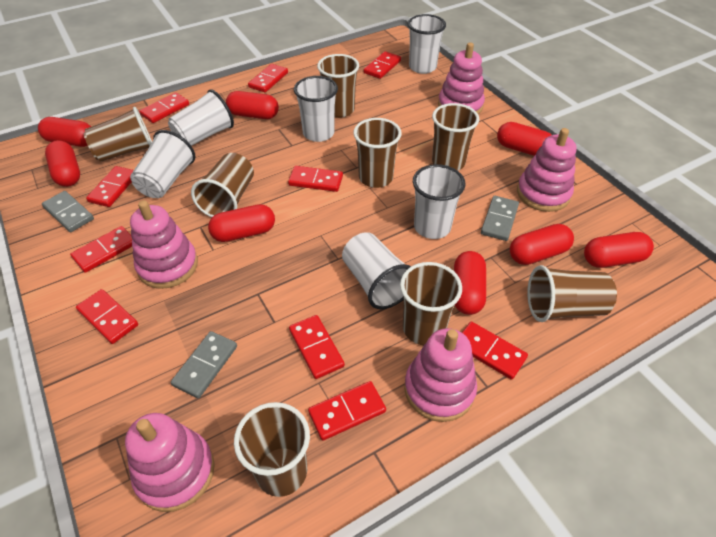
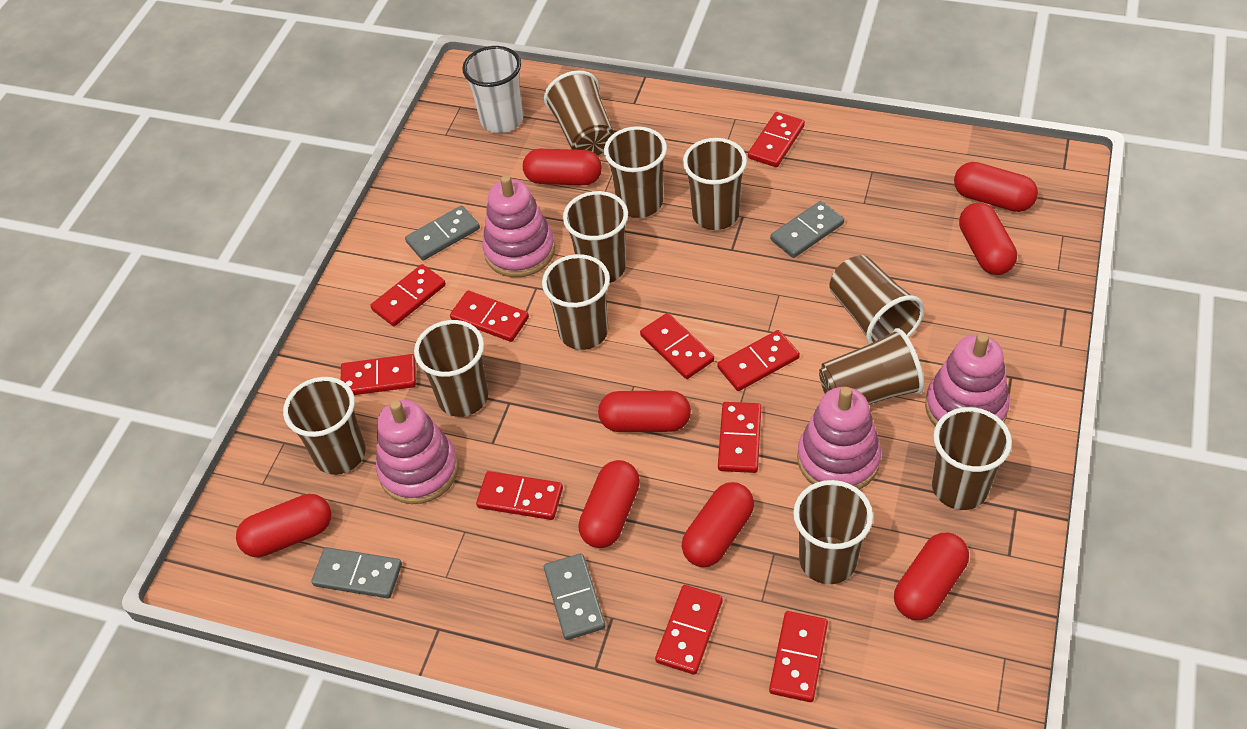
brown cup: 8 -> 11
grey domino: 3 -> 4
pink stacking toy: 5 -> 4
white cup: 6 -> 1

